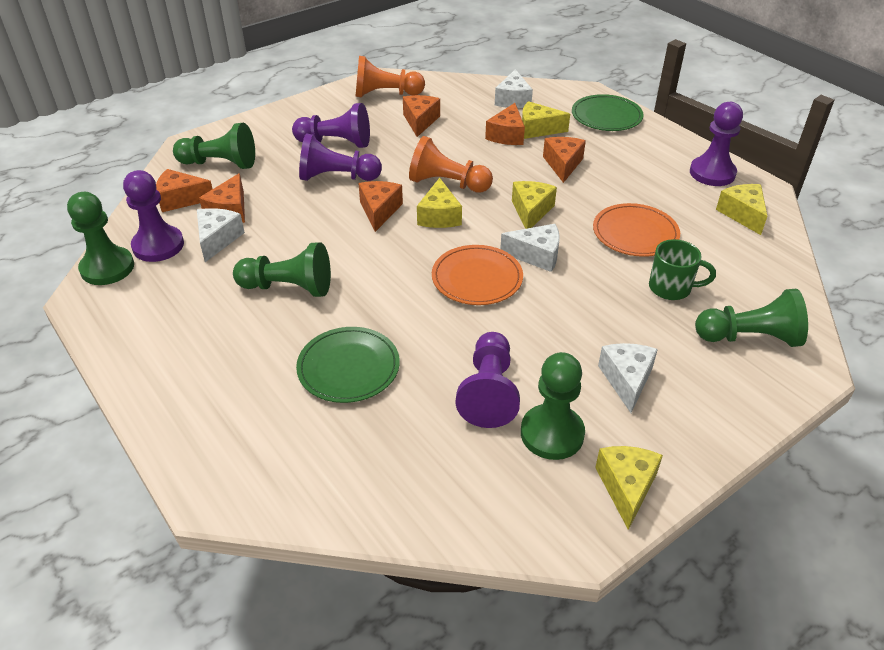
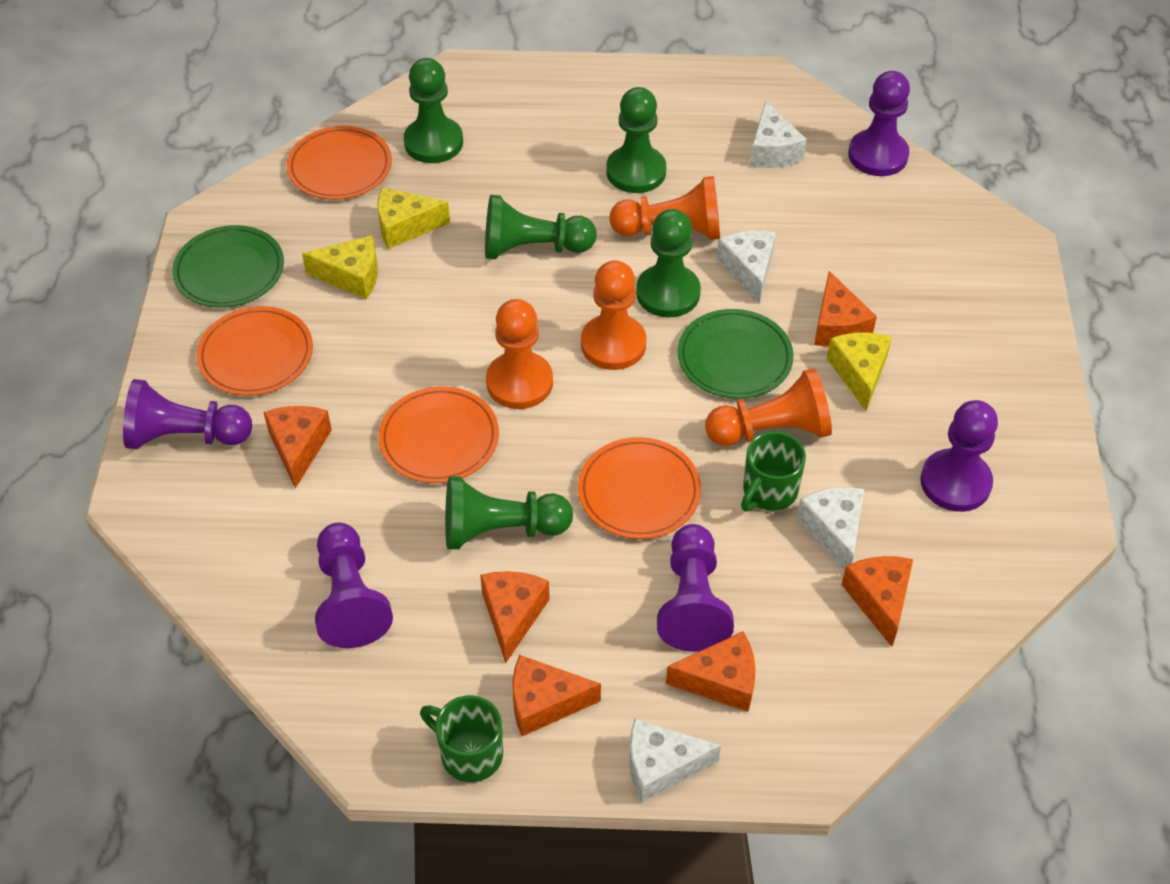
green mug: 1 -> 2
orange pawn: 2 -> 4
orange plate: 2 -> 4
yellow cheese: 5 -> 3

